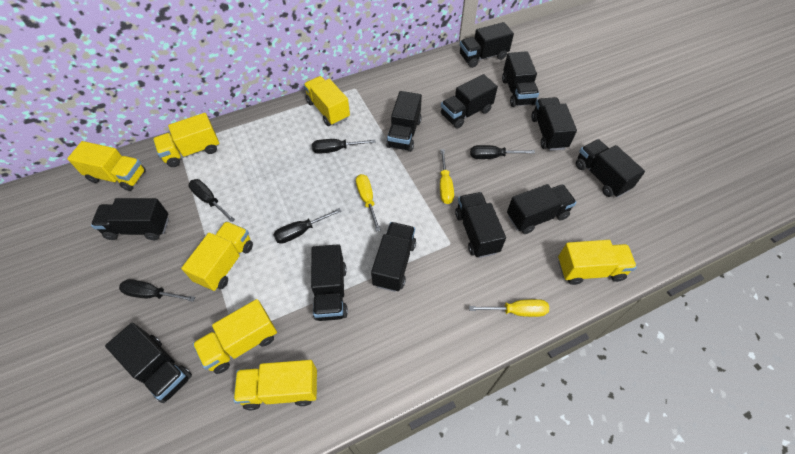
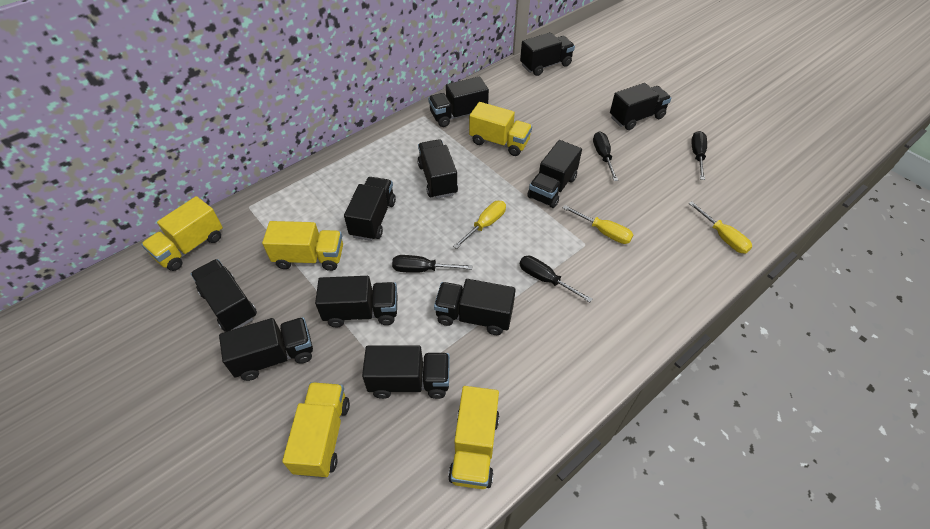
black screwdriver: 5 -> 4
black truck: 12 -> 11
yellow truck: 7 -> 5

